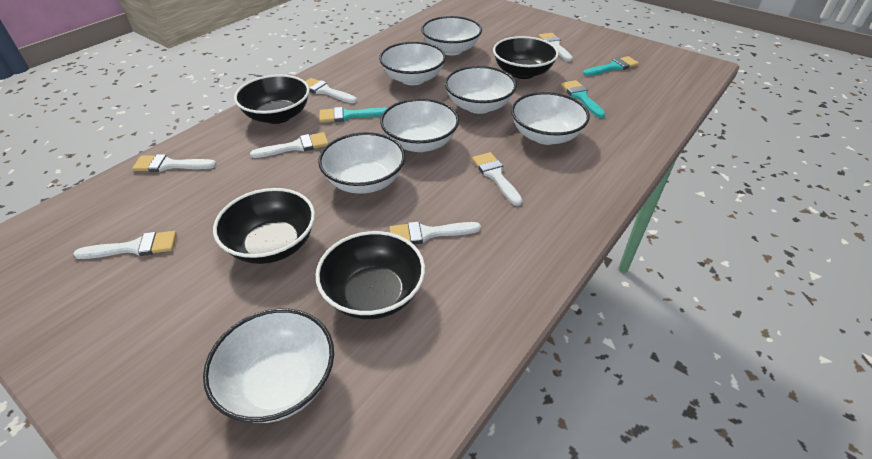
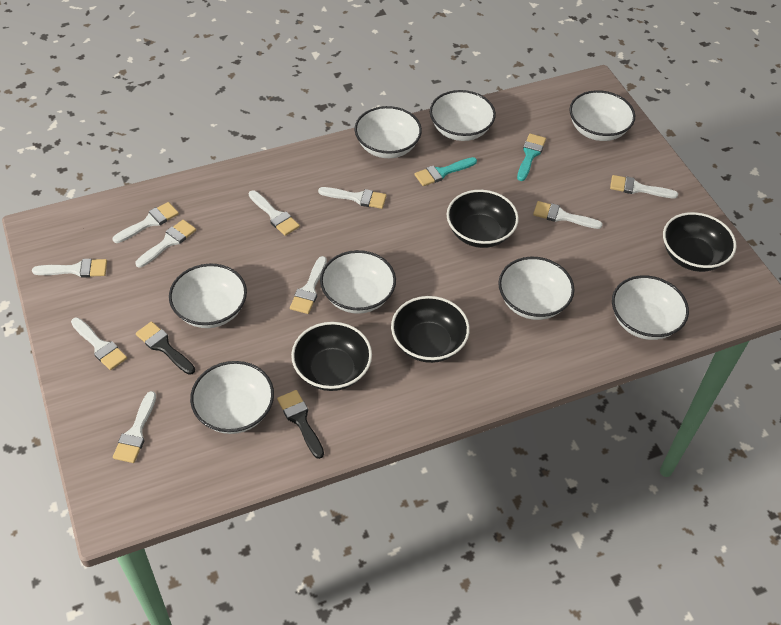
black brush: 0 -> 2
turquoise brush: 3 -> 2
white bowl: 7 -> 8
white brush: 7 -> 10

